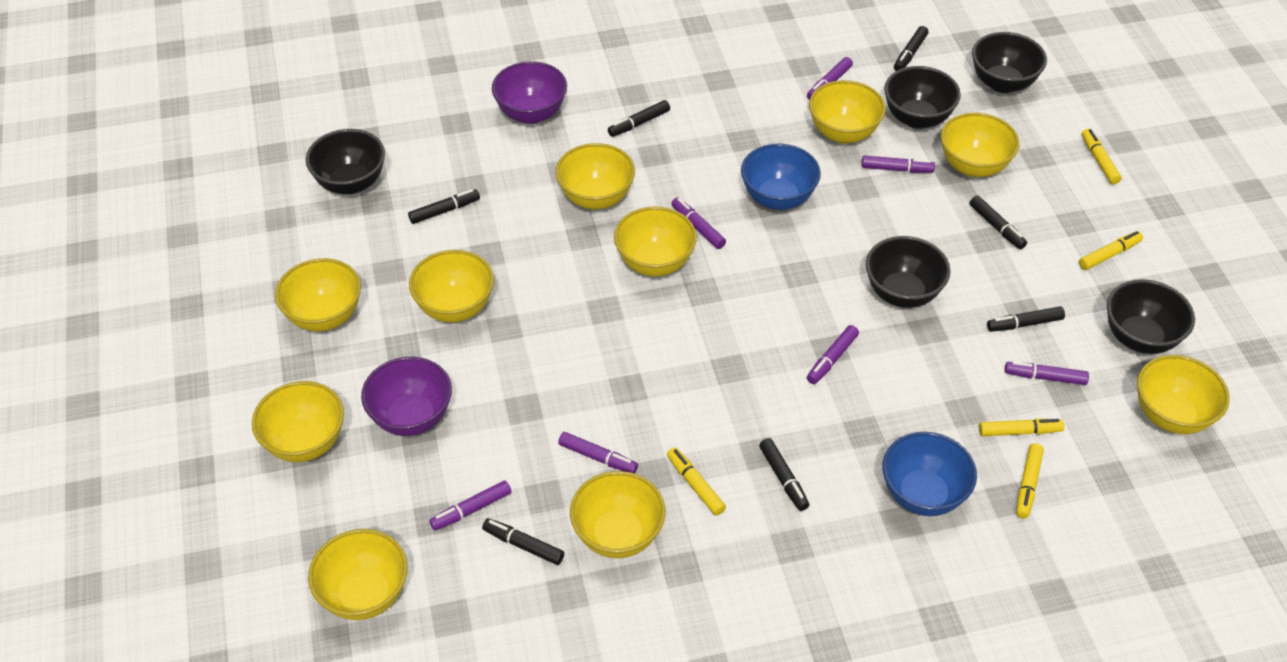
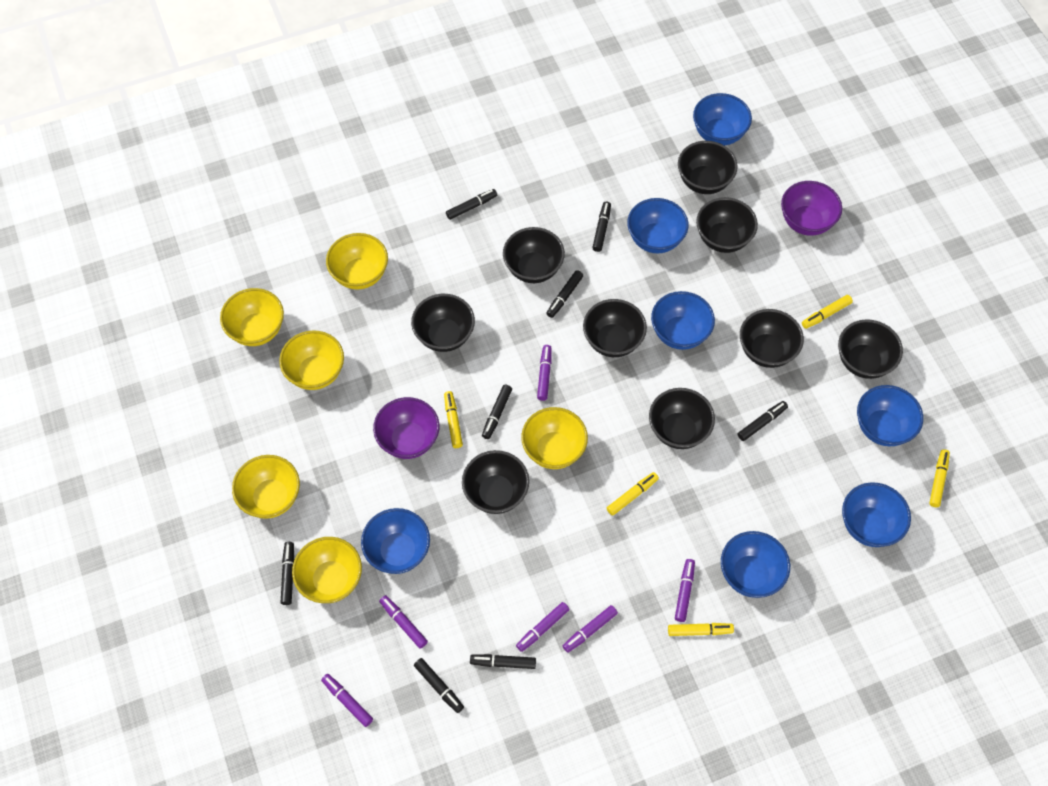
black bowl: 5 -> 9
black marker: 7 -> 8
blue bowl: 2 -> 7
purple marker: 7 -> 6
yellow bowl: 10 -> 6

